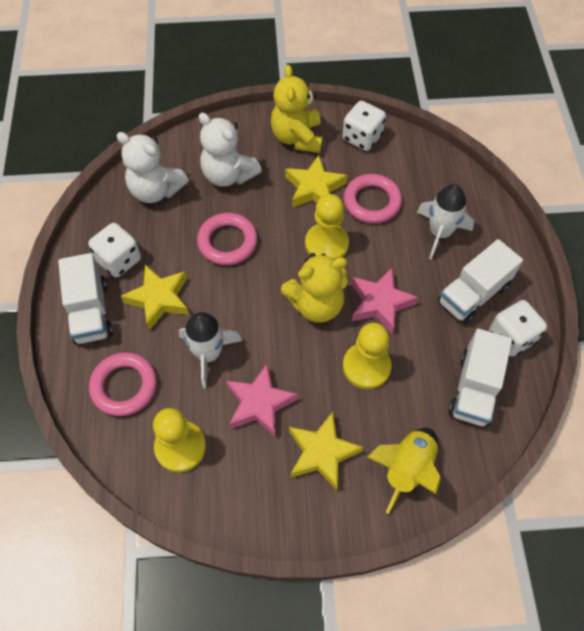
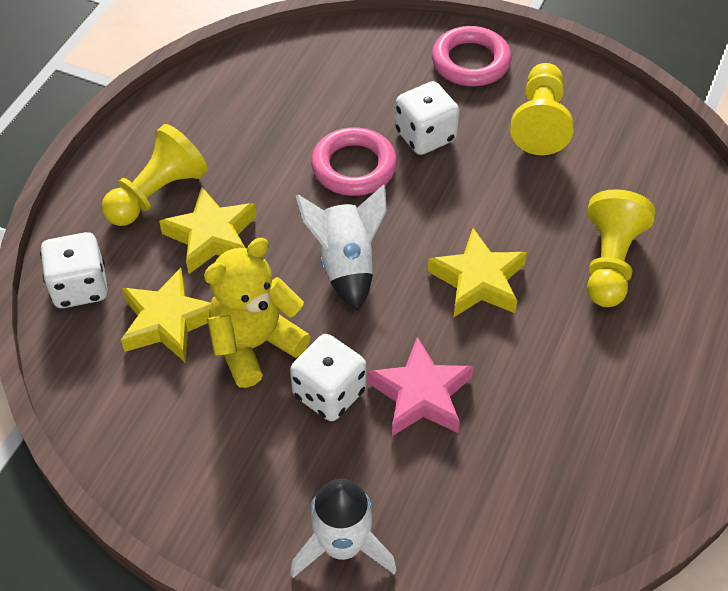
pink ring: 3 -> 2
pink star: 2 -> 1
white teddy bear: 2 -> 0
white truck: 3 -> 0
yellow rocket: 1 -> 0
yellow teddy bear: 2 -> 1

